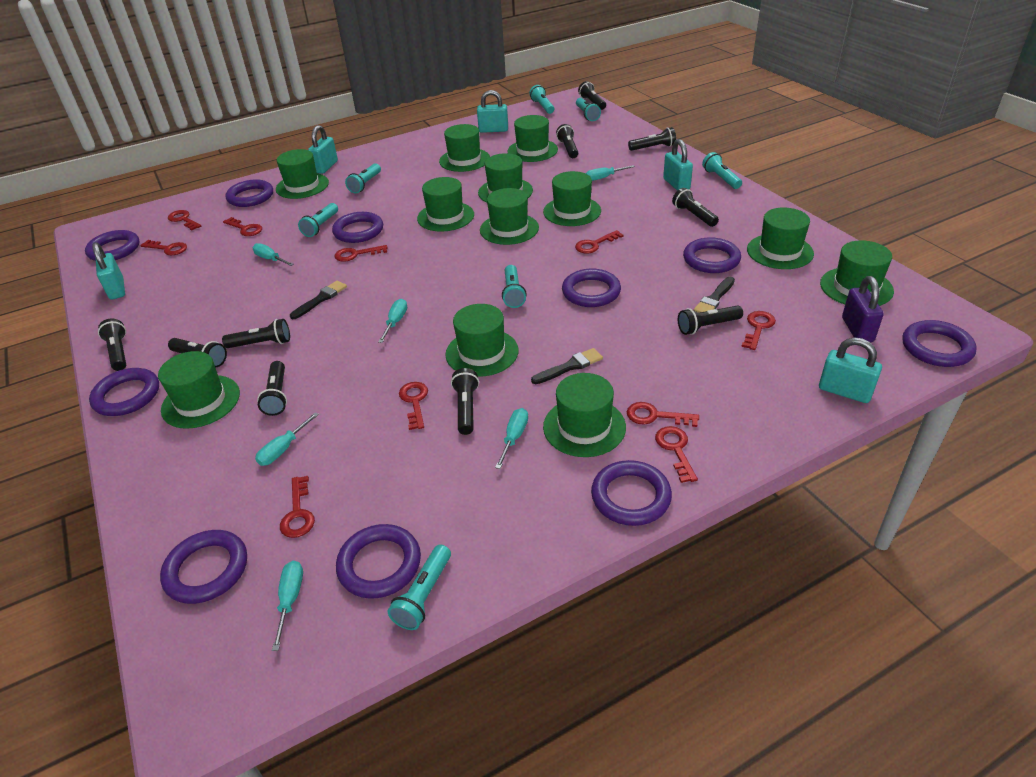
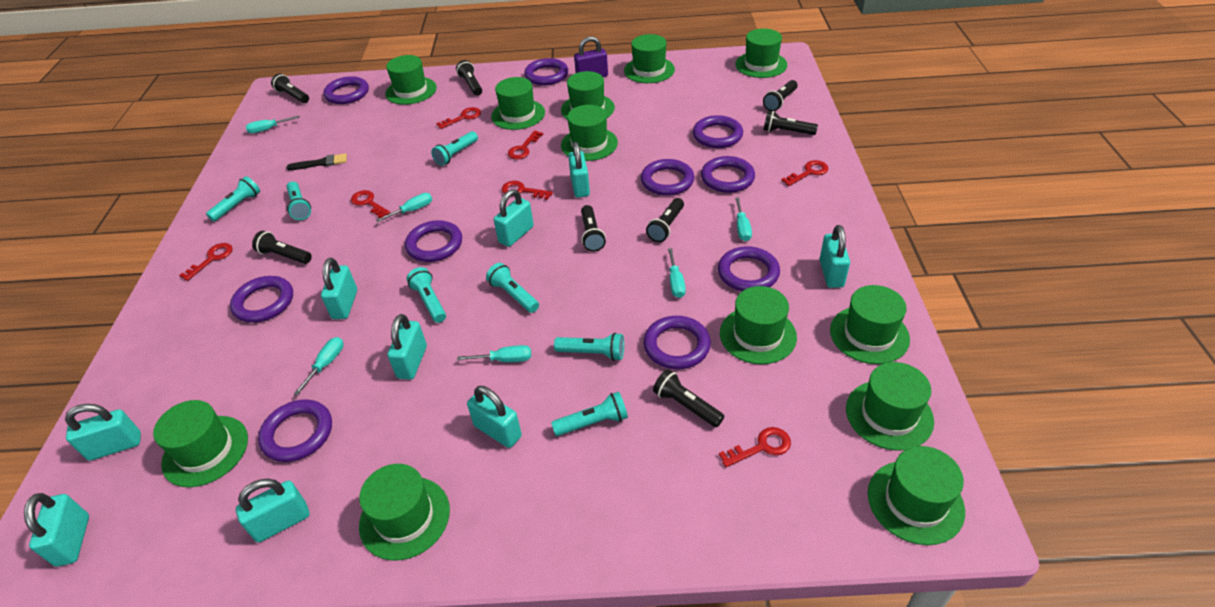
black brush: 3 -> 1
black flashlight: 10 -> 8
red key: 10 -> 7
turquoise padlock: 5 -> 9

